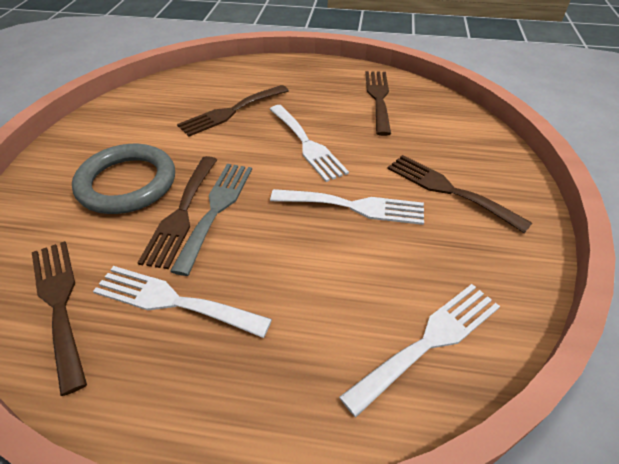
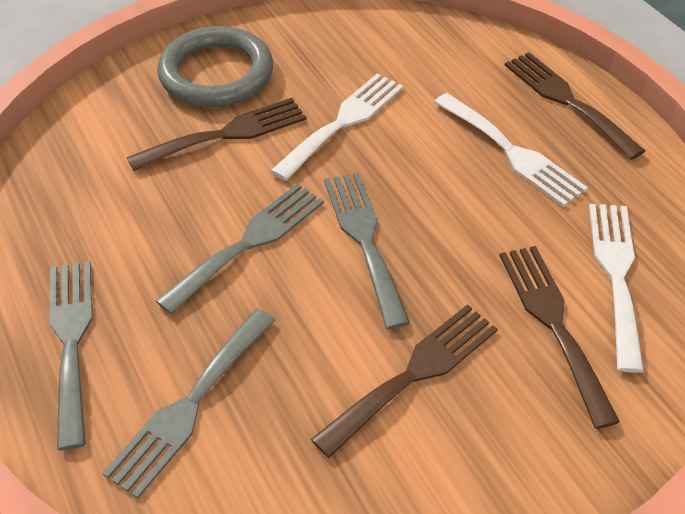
brown fork: 5 -> 4
grey fork: 1 -> 4
white fork: 4 -> 3

